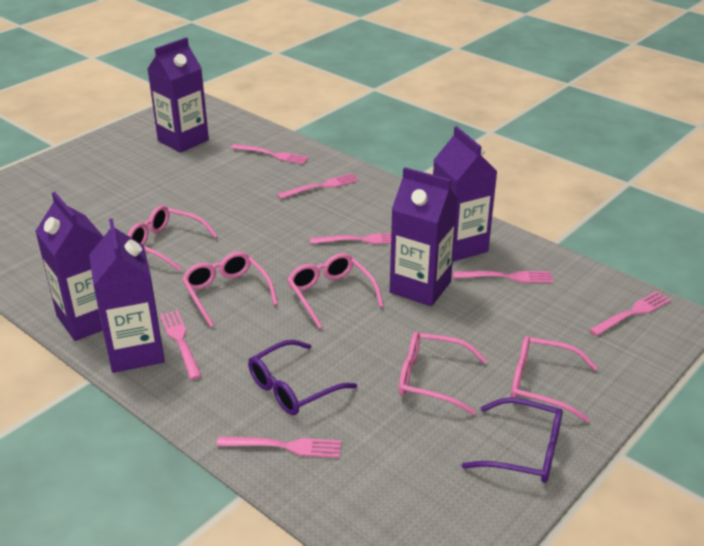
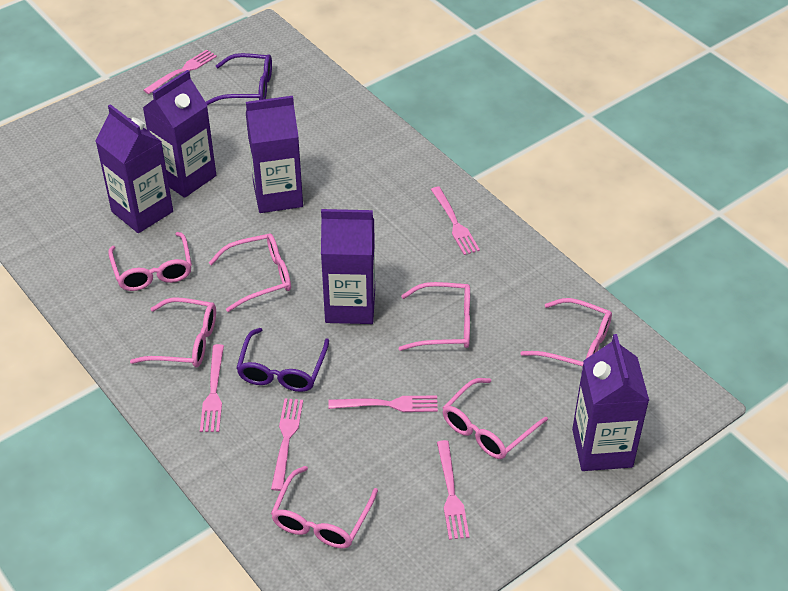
pink fork: 7 -> 6
pink glasses: 5 -> 7

